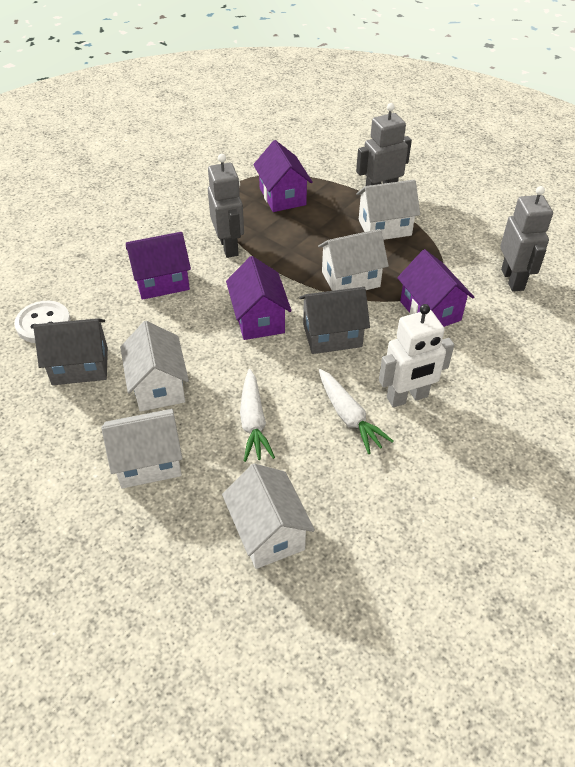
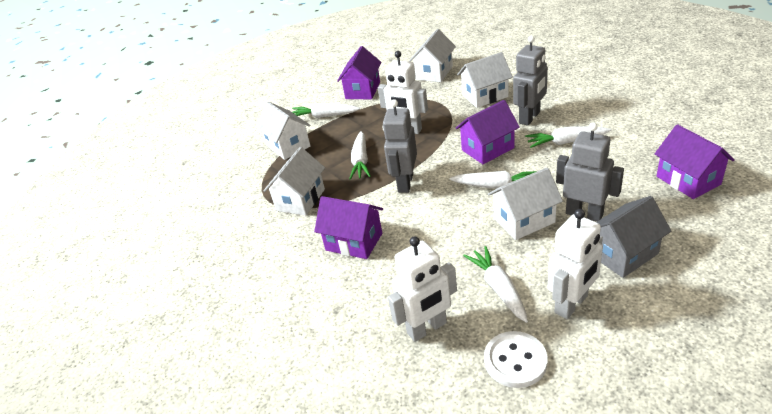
grey house: 2 -> 1
white carrot: 2 -> 5
white robot: 1 -> 3

